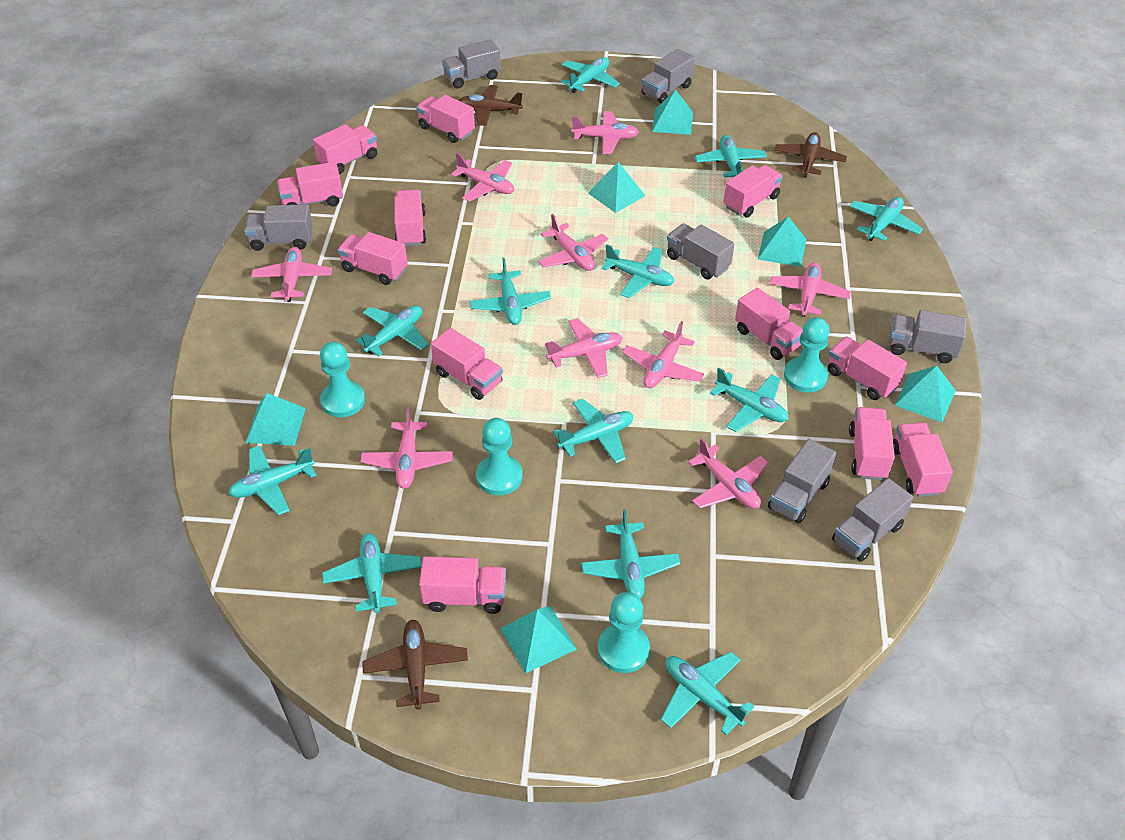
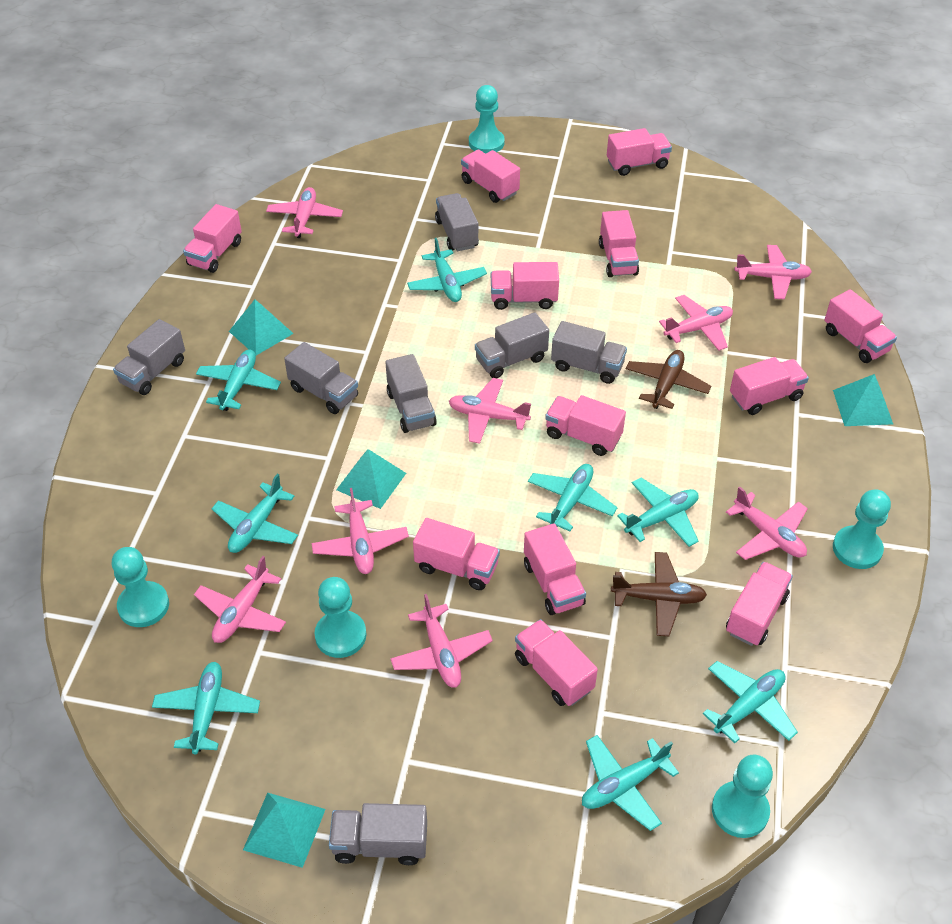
brown plane: 3 -> 2
pink plane: 9 -> 8
turquoise pawn: 4 -> 5
turquoise plane: 12 -> 8
turquoise pyramid: 6 -> 4

